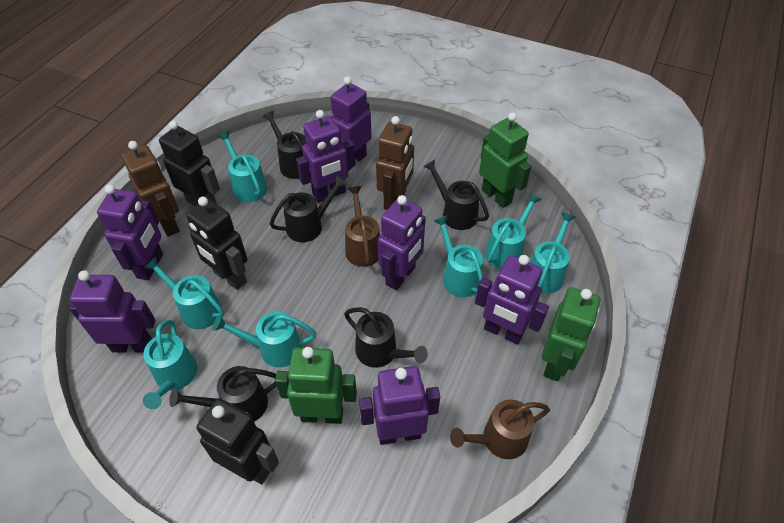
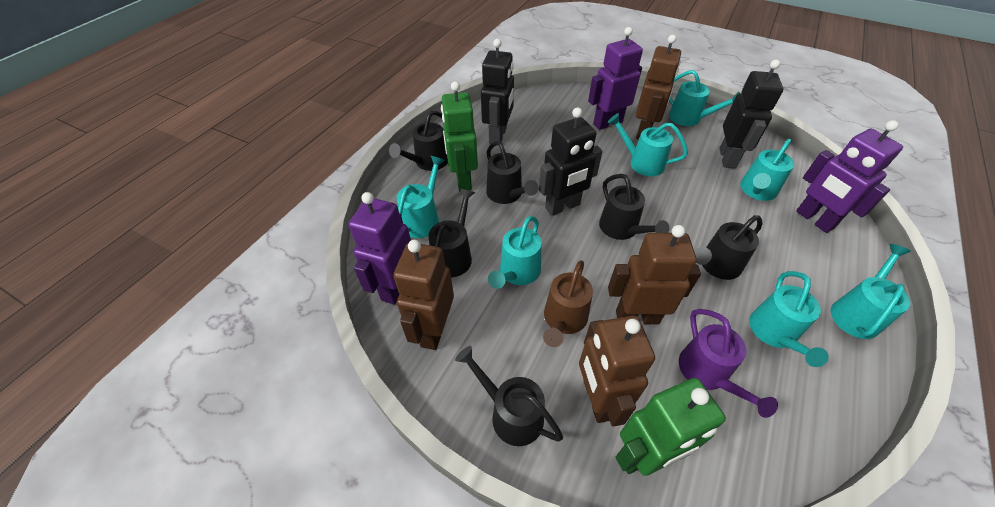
black watering can: 5 -> 6
brown robot: 2 -> 4
brown watering can: 2 -> 1
green robot: 3 -> 2
purple robot: 7 -> 3
purple watering can: 0 -> 1

